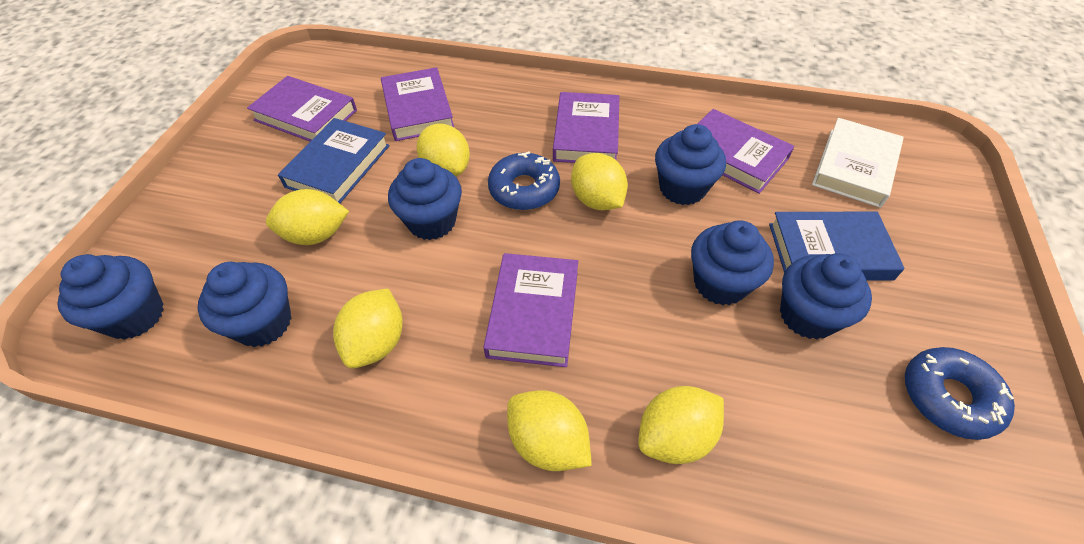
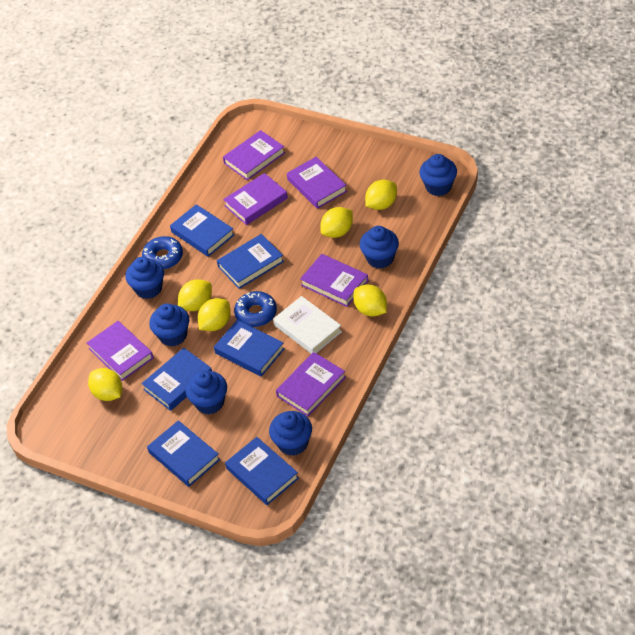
blue book: 2 -> 6
purple book: 5 -> 6

